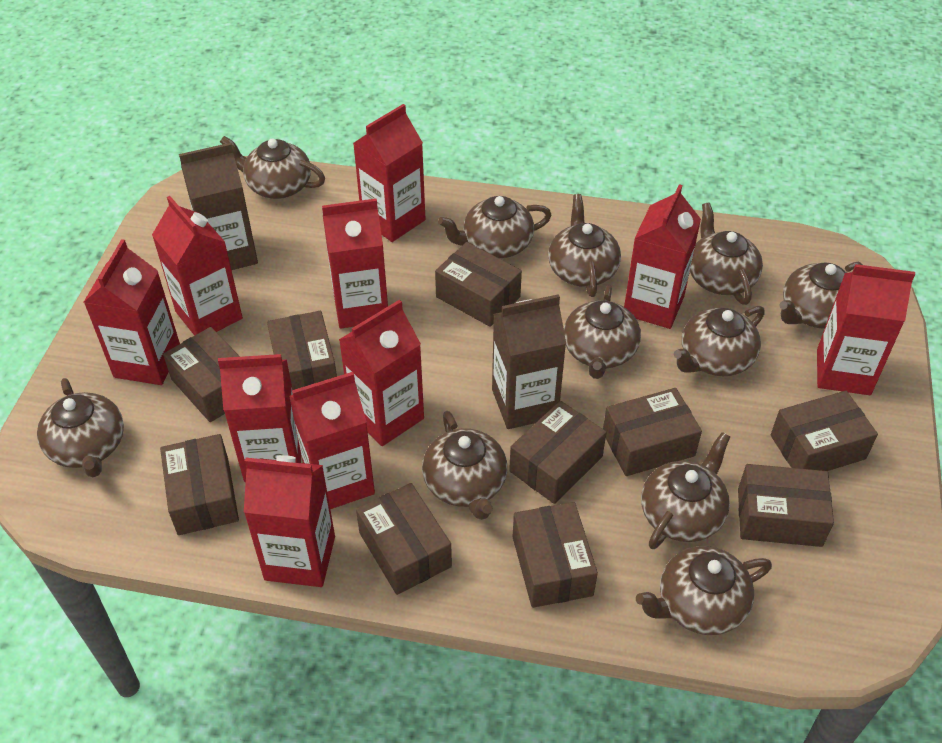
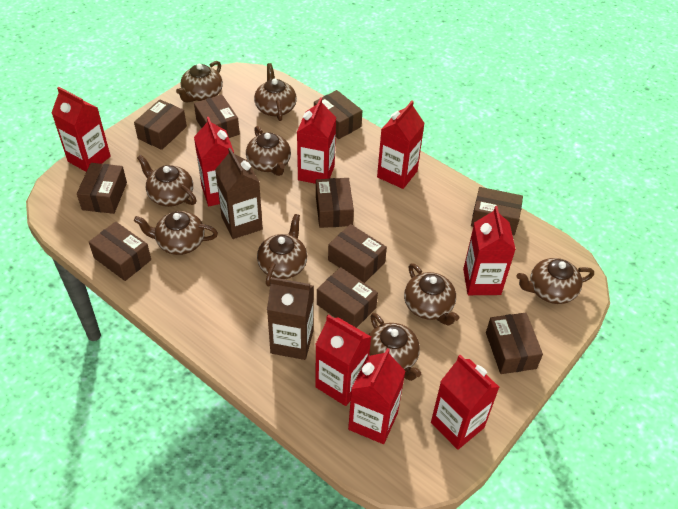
brown teapot: 11 -> 9
red carton: 10 -> 8

